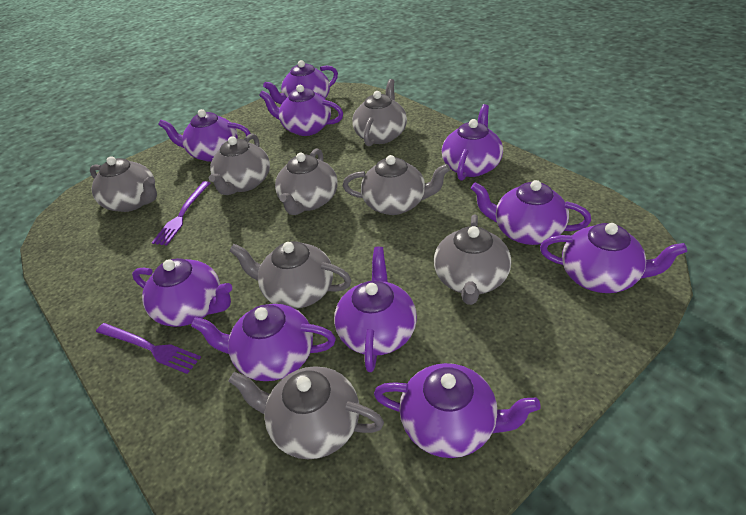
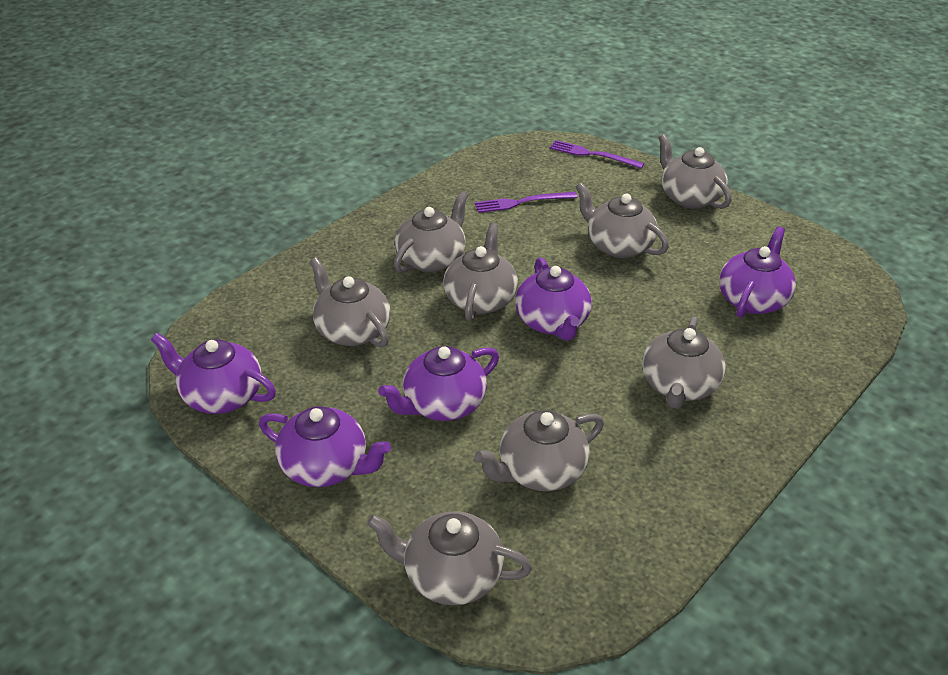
purple teapot: 10 -> 5

